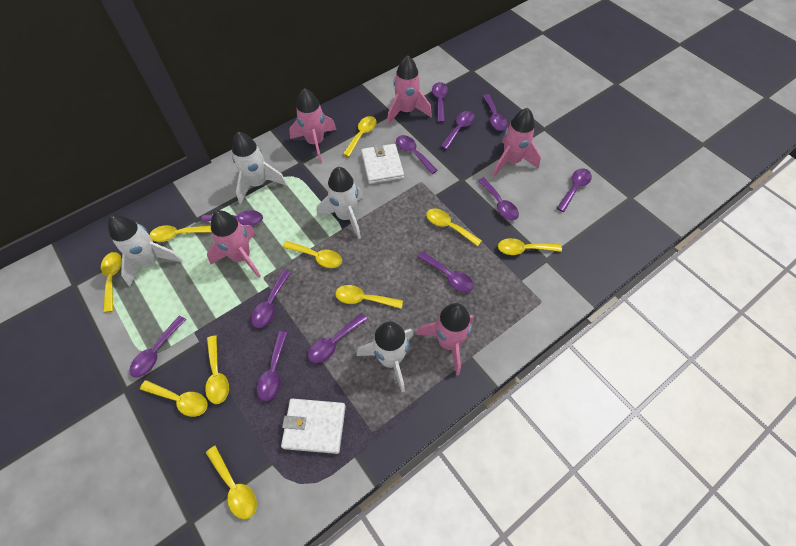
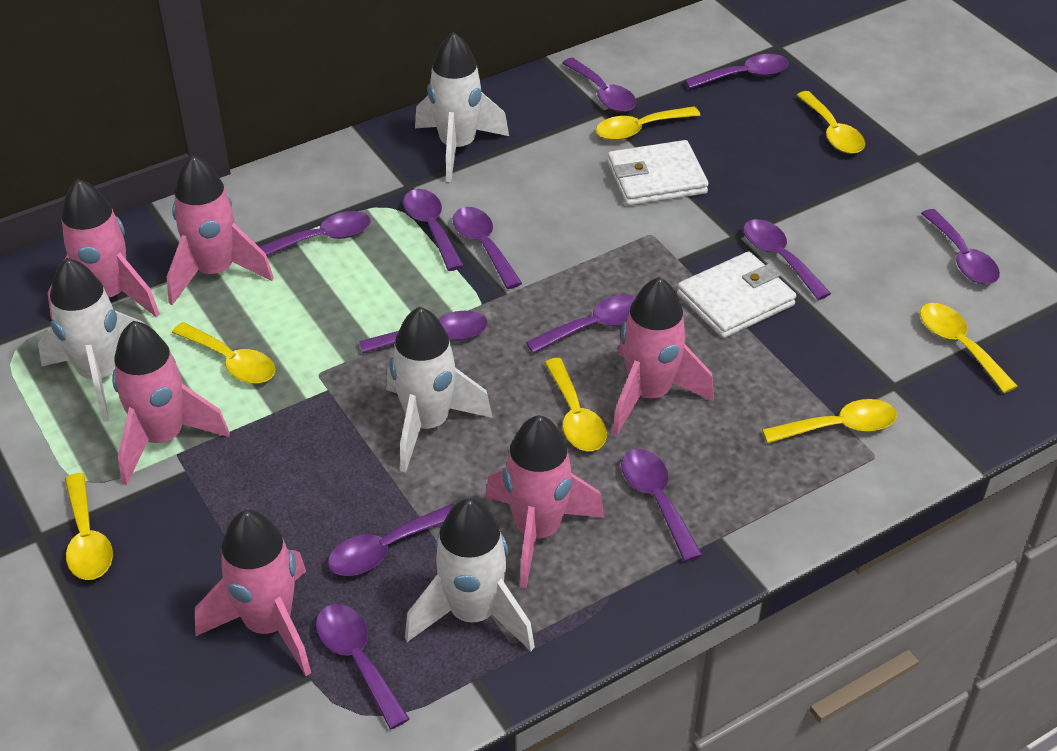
pink rocket: 5 -> 6
yellow spoon: 10 -> 7

